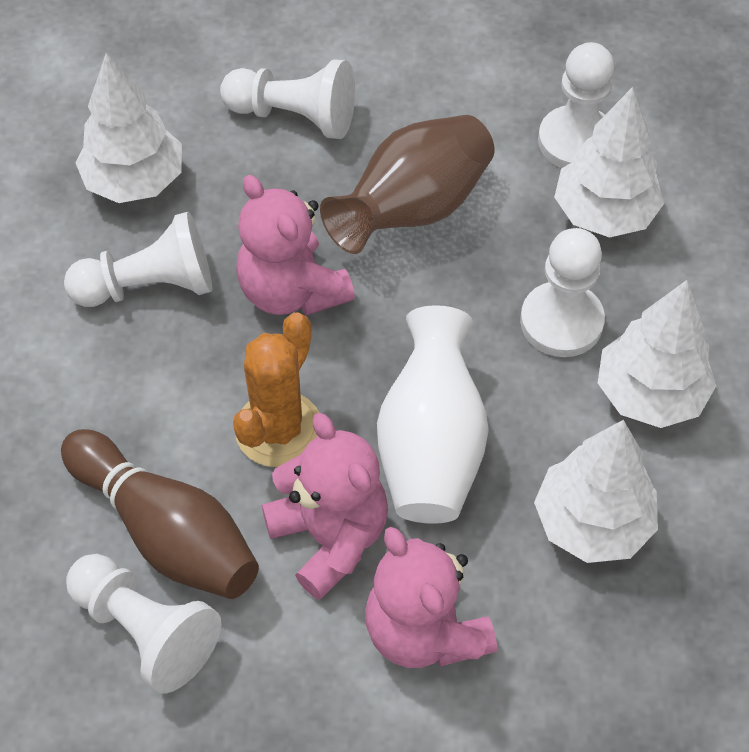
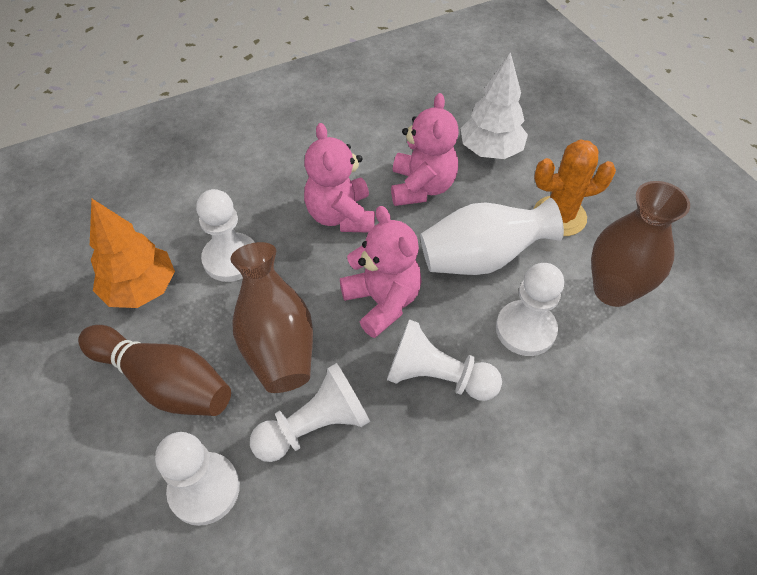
brown vase: 1 -> 2
orange tree: 0 -> 1
white tree: 4 -> 1

